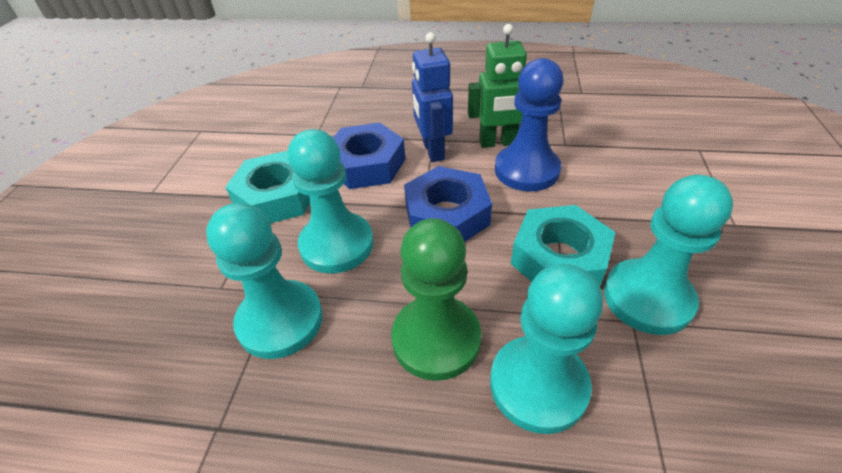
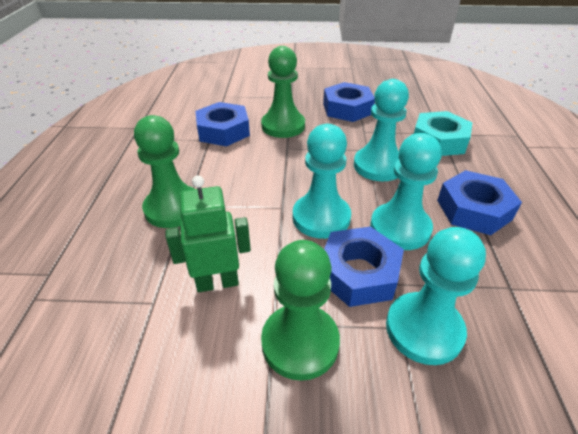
blue nut: 2 -> 4
blue pawn: 1 -> 0
blue robot: 1 -> 0
green pawn: 1 -> 3
turquoise nut: 2 -> 1

